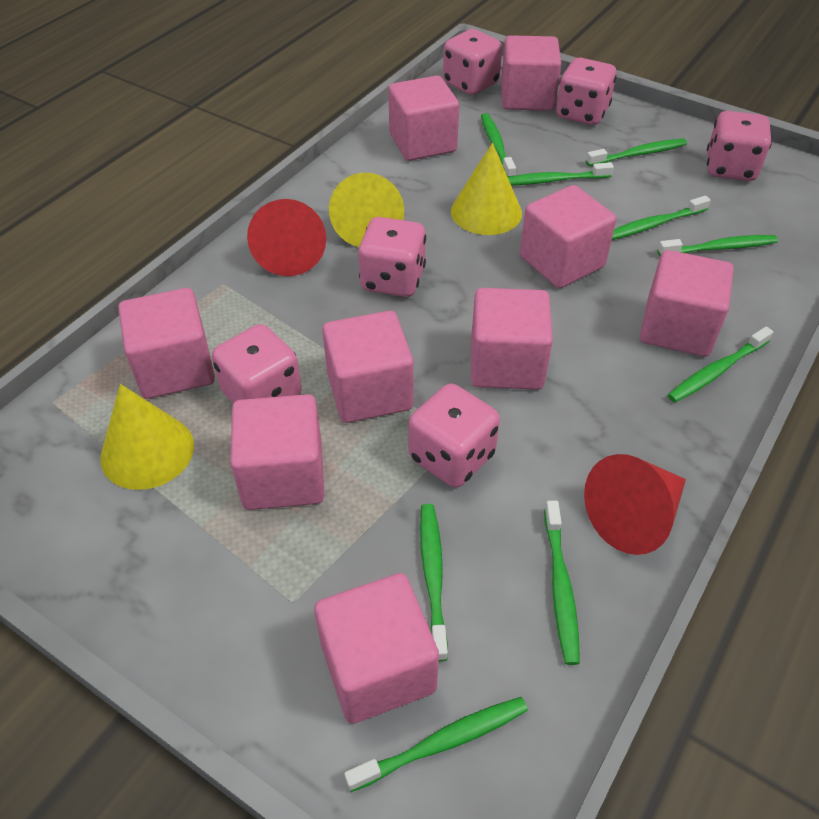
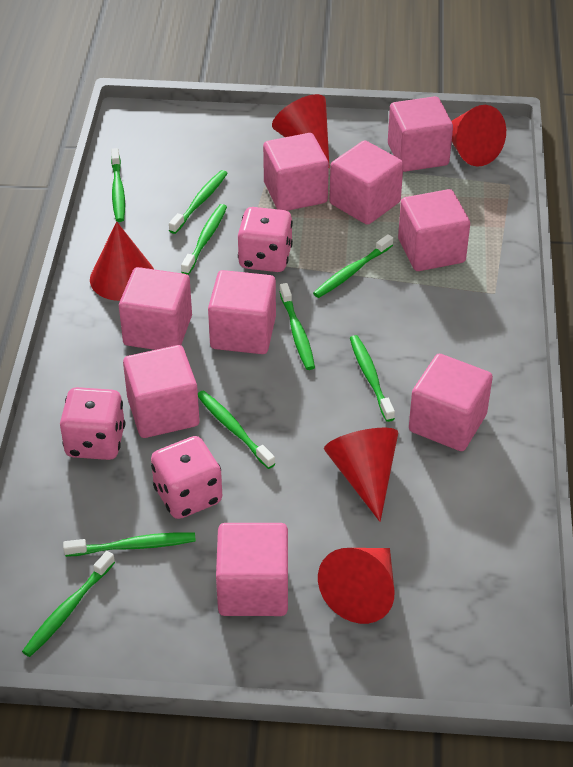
pink dice: 6 -> 3
red cone: 2 -> 5
yellow cone: 3 -> 0

